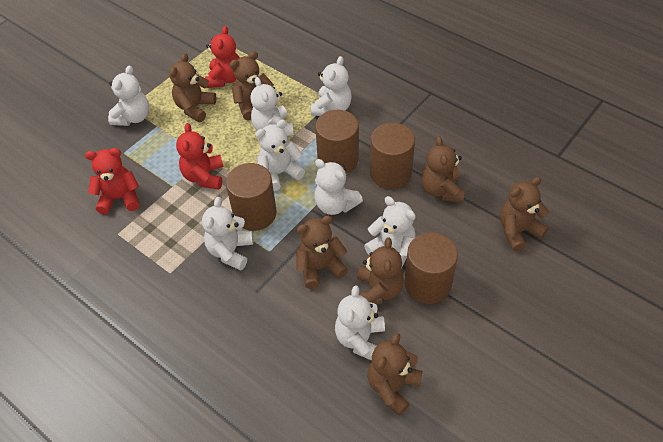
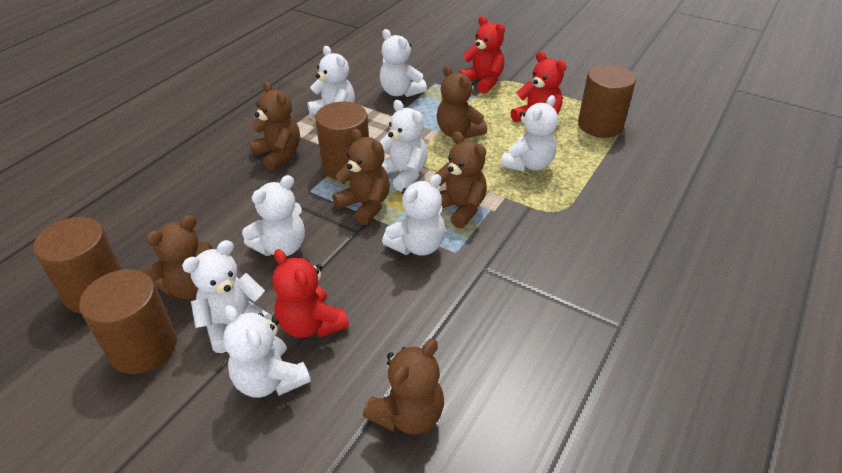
brown teddy bear: 7 -> 6

